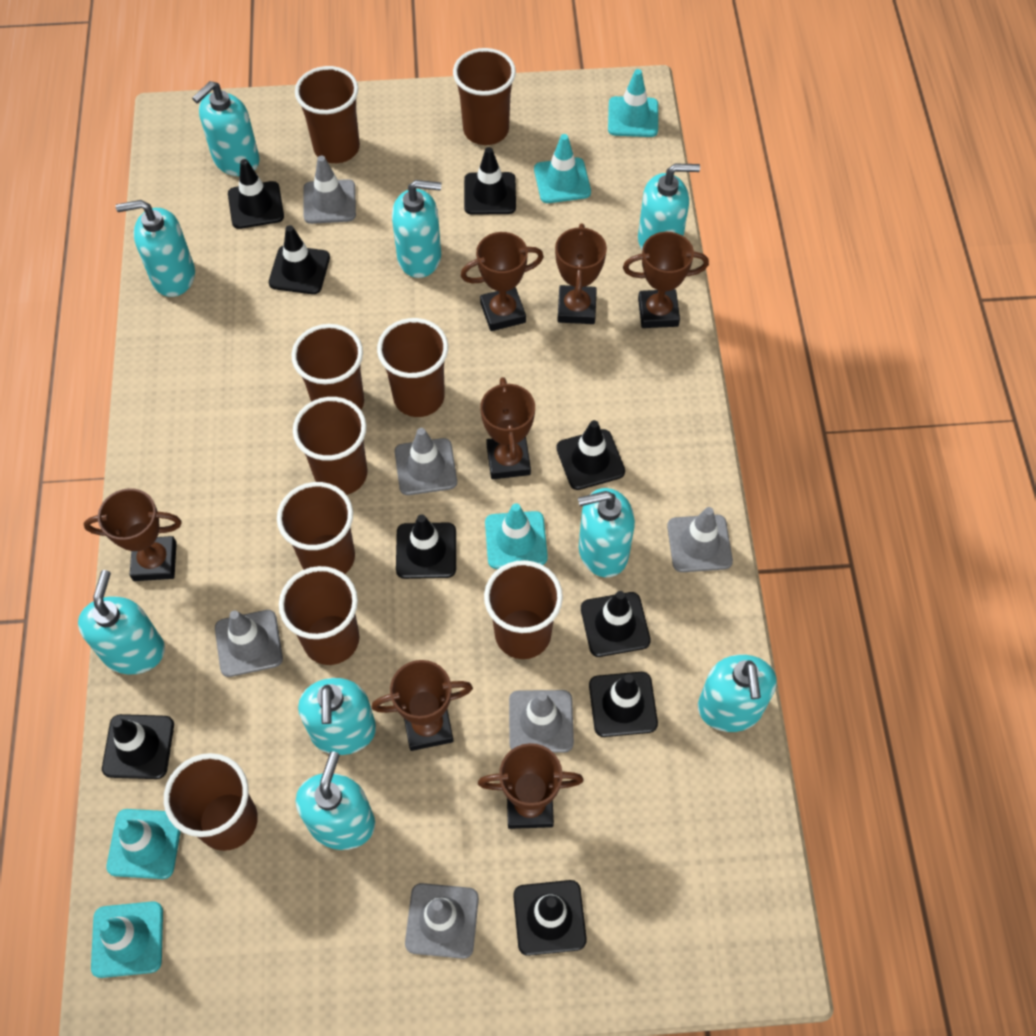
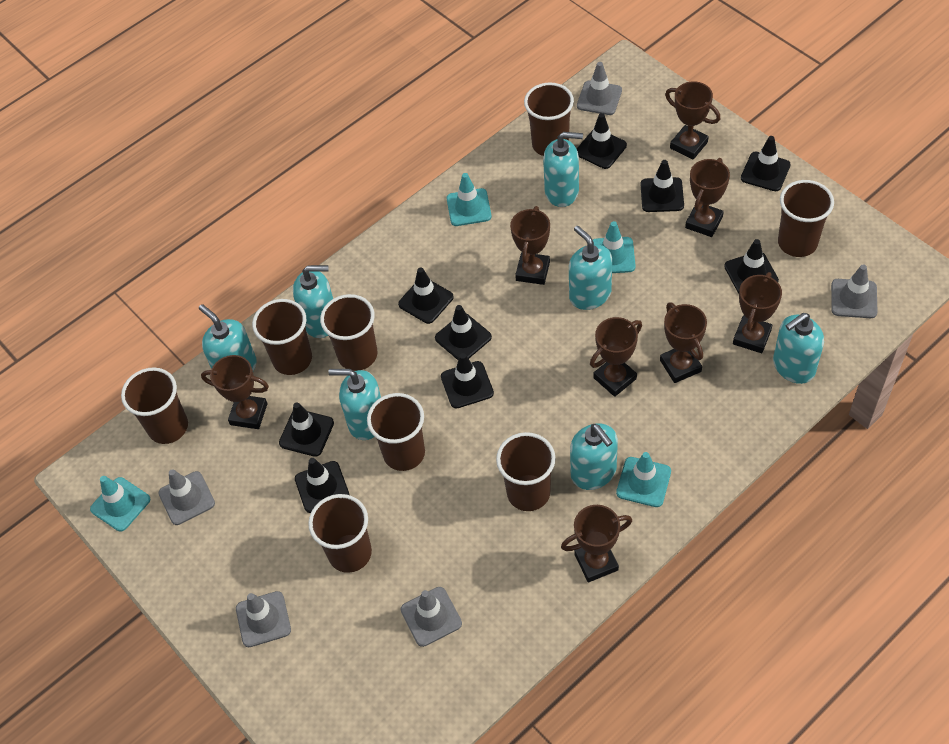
brown cup: 9 -> 8
brown trophy: 7 -> 8
grey traffic cone: 6 -> 5
turquoise soap dispenser: 9 -> 7
turquoise traffic cone: 5 -> 4

